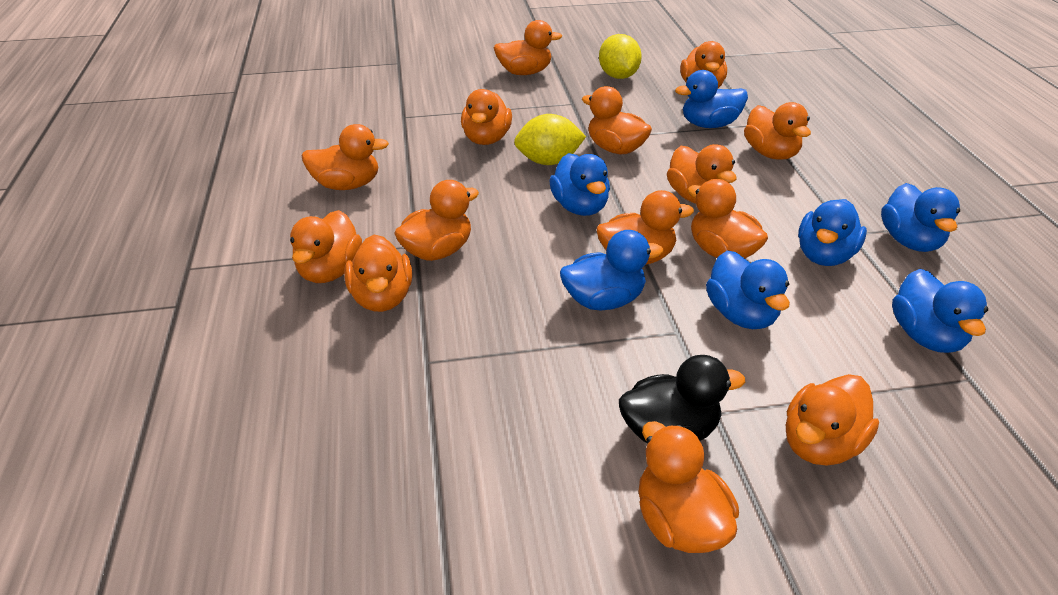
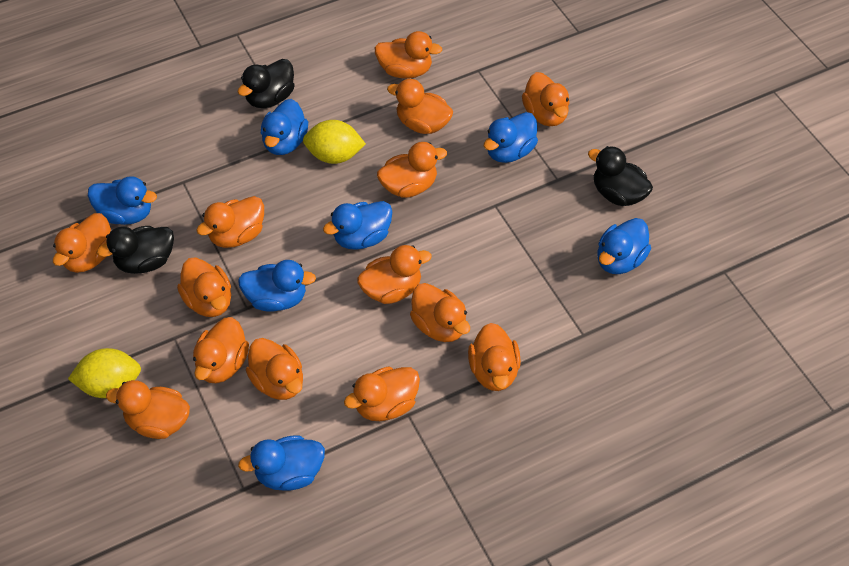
black duck: 1 -> 3

